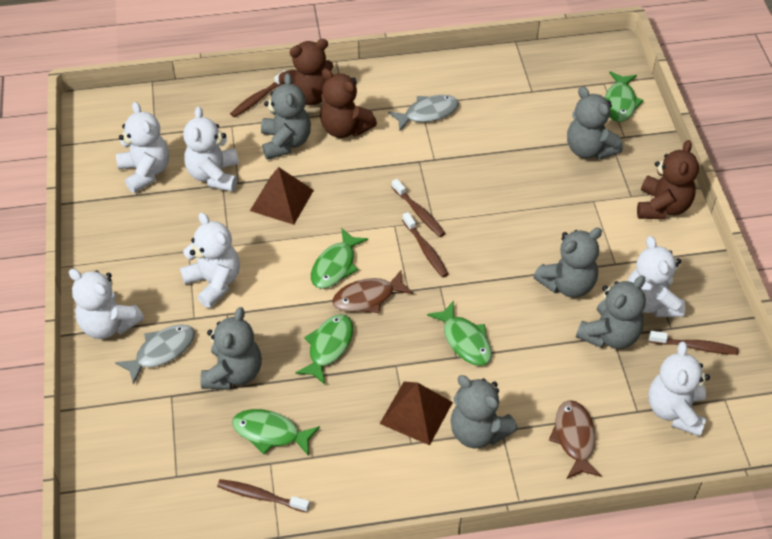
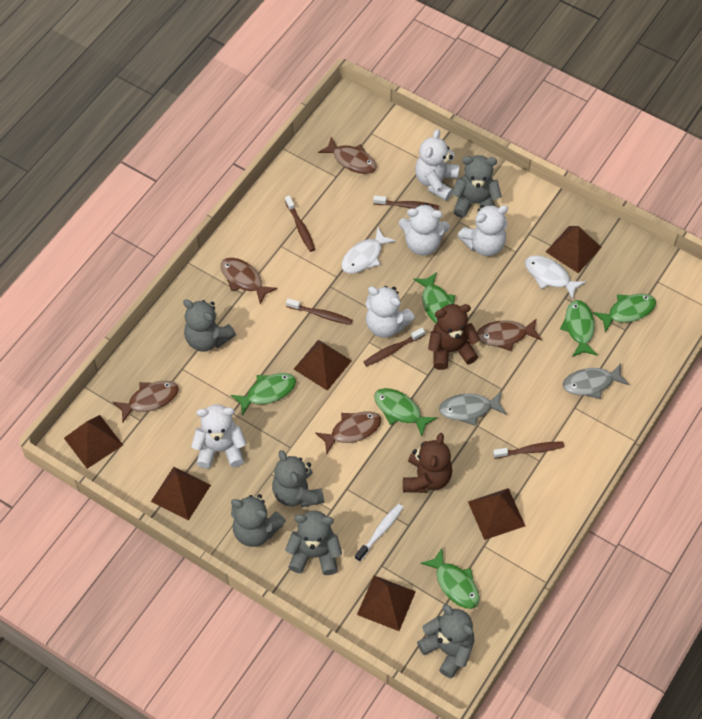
brown fish: 2 -> 5
brown pyramid: 2 -> 6
brown teddy bear: 3 -> 2
green fish: 5 -> 6
white fish: 0 -> 2
white teddy bear: 6 -> 5
white toothbrush: 0 -> 1

